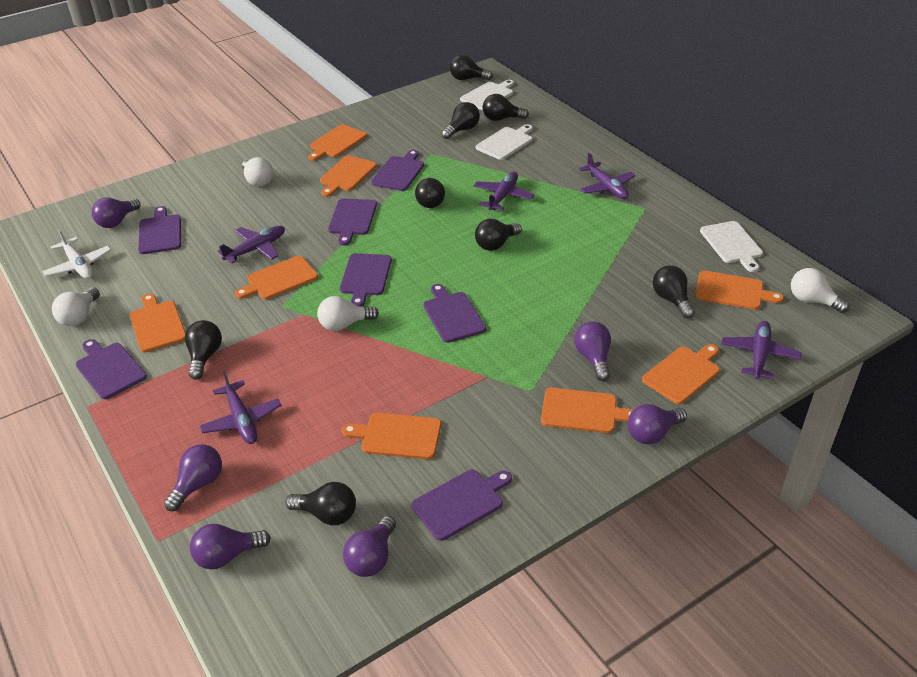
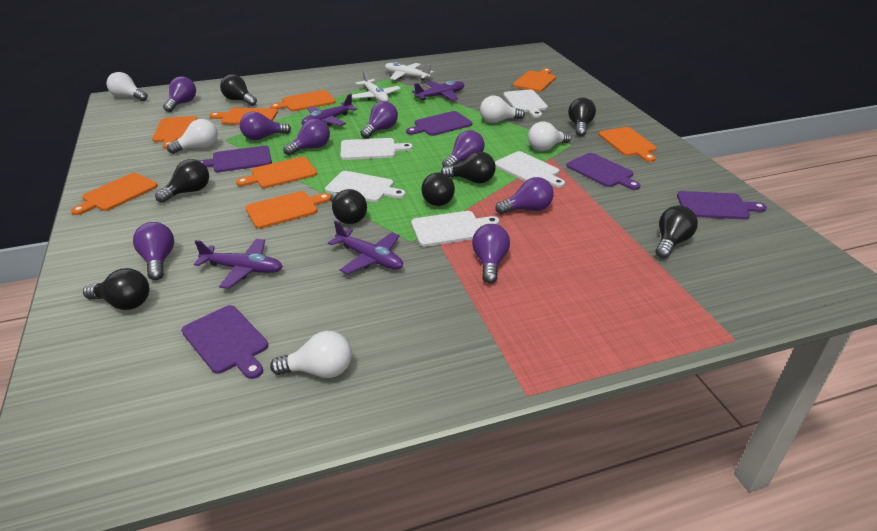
purple cutting board: 7 -> 5
purple light bulb: 6 -> 8
purple plane: 5 -> 4
white cutting board: 3 -> 5
white light bulb: 4 -> 5
white plane: 1 -> 2

